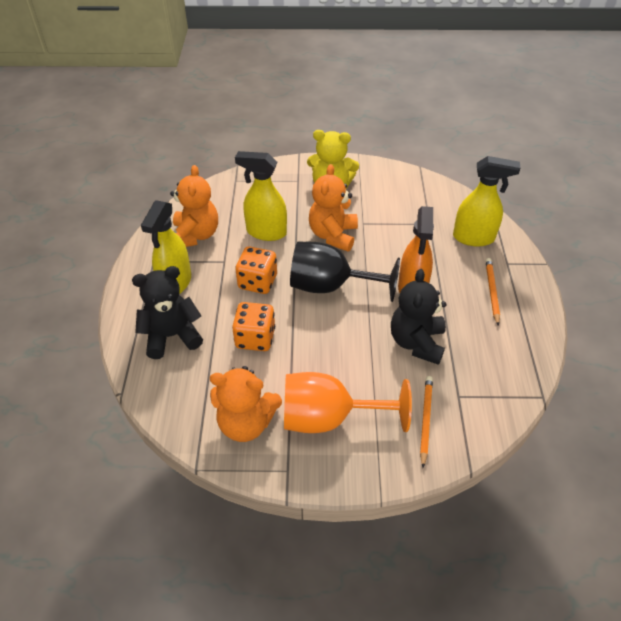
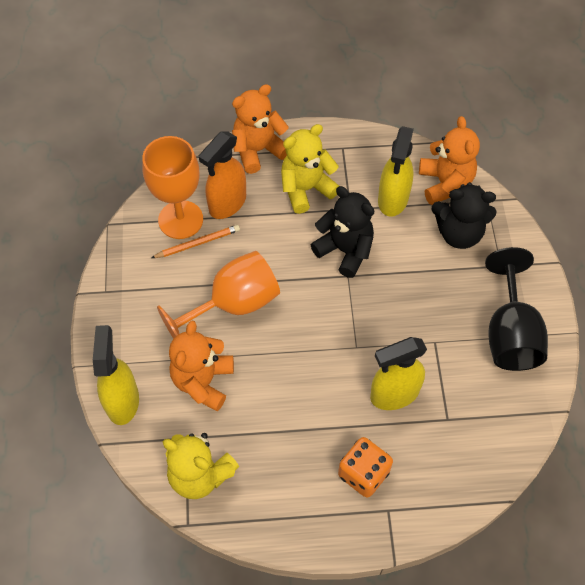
orange dice: 2 -> 1
orange goblet: 1 -> 2
orange pencil: 2 -> 1
yellow teddy bear: 1 -> 2

